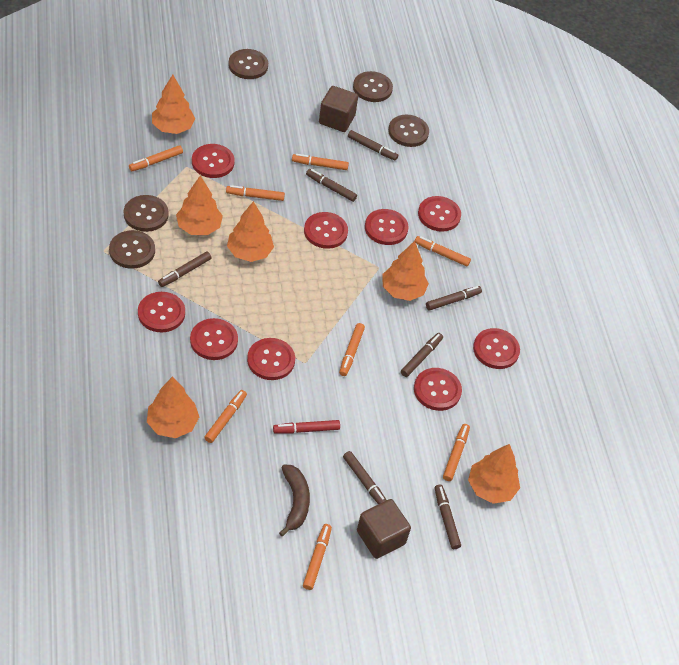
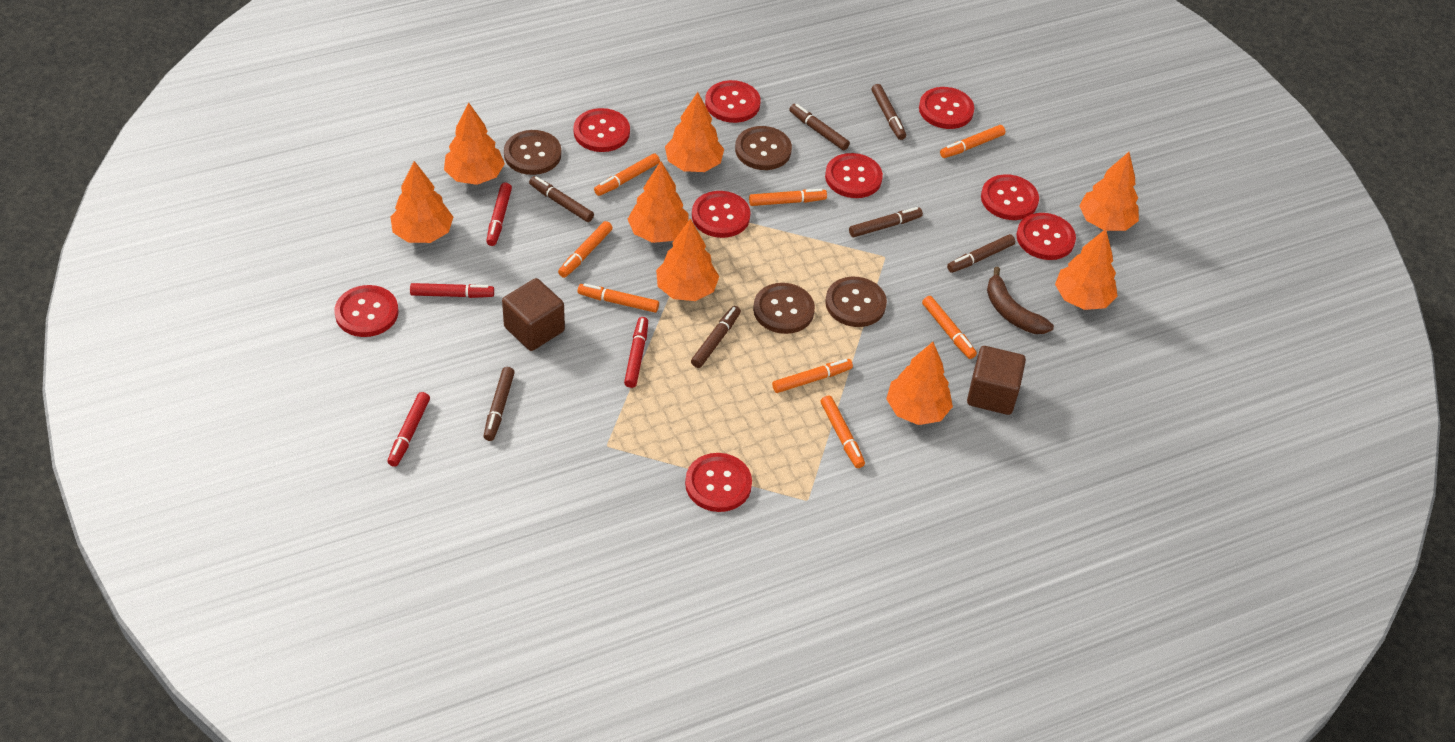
brown button: 5 -> 4
orange tree: 6 -> 8
red marker: 1 -> 4

